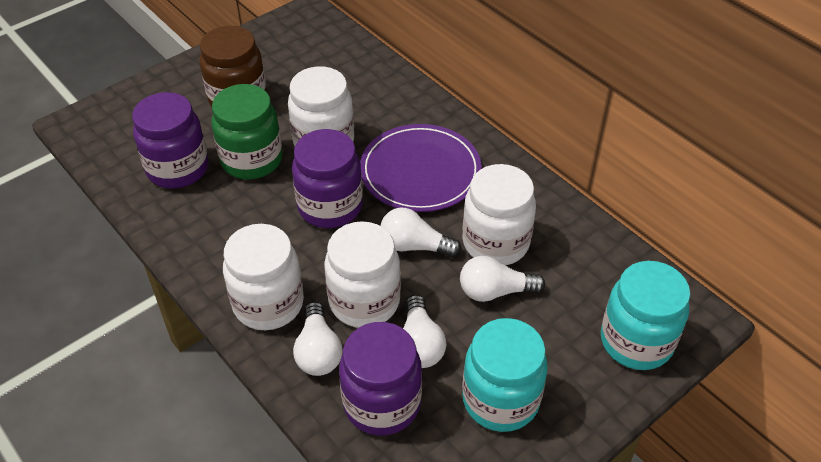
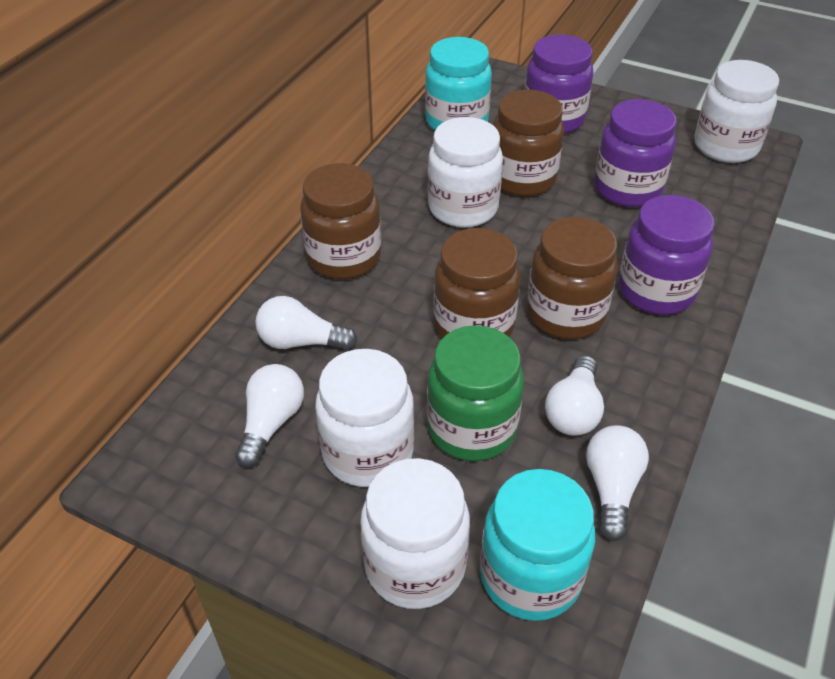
brown jar: 1 -> 4
purple plate: 1 -> 0

